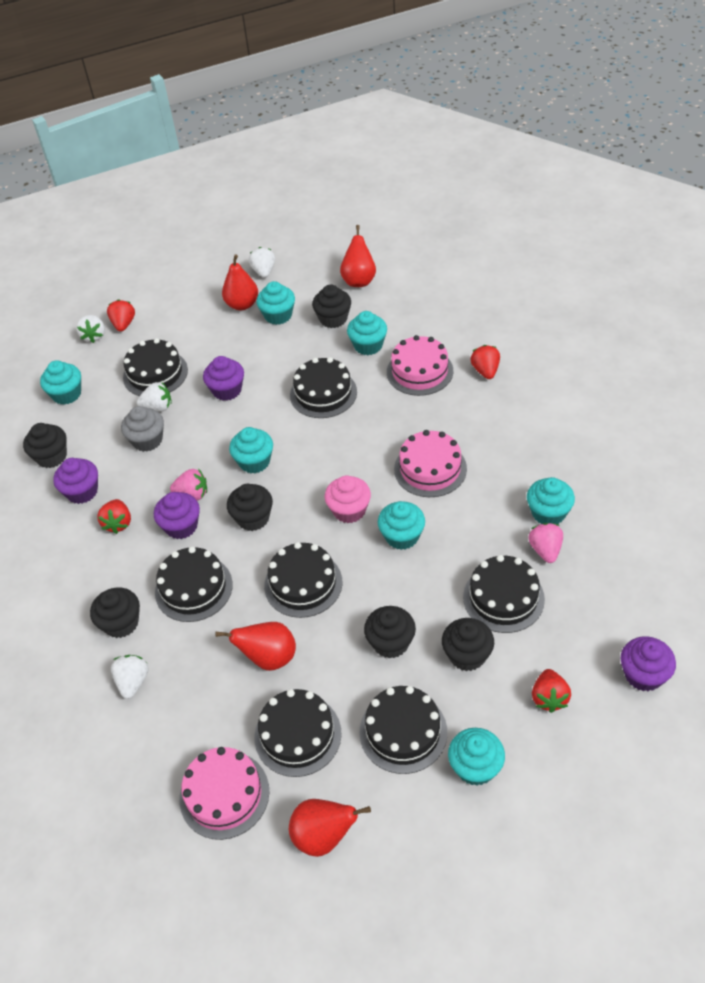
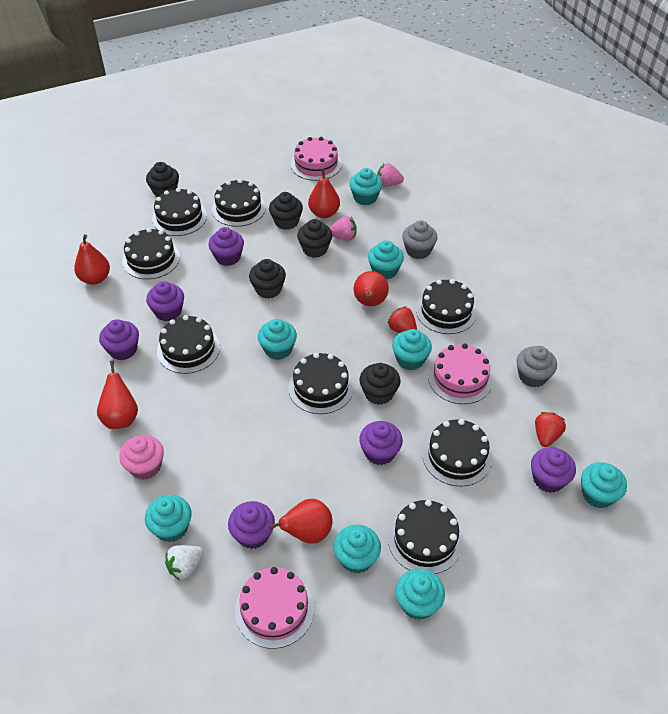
black cake: 7 -> 8
black cupcake: 6 -> 5
grey cupcake: 1 -> 2
purple cupcake: 4 -> 6
red pear: 4 -> 5
red strawberry: 4 -> 2
turquoise cupcake: 7 -> 8
white strawberry: 4 -> 1

